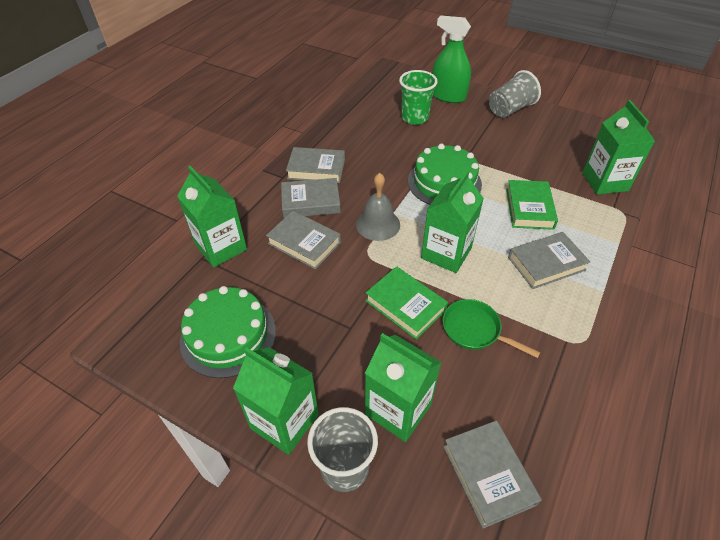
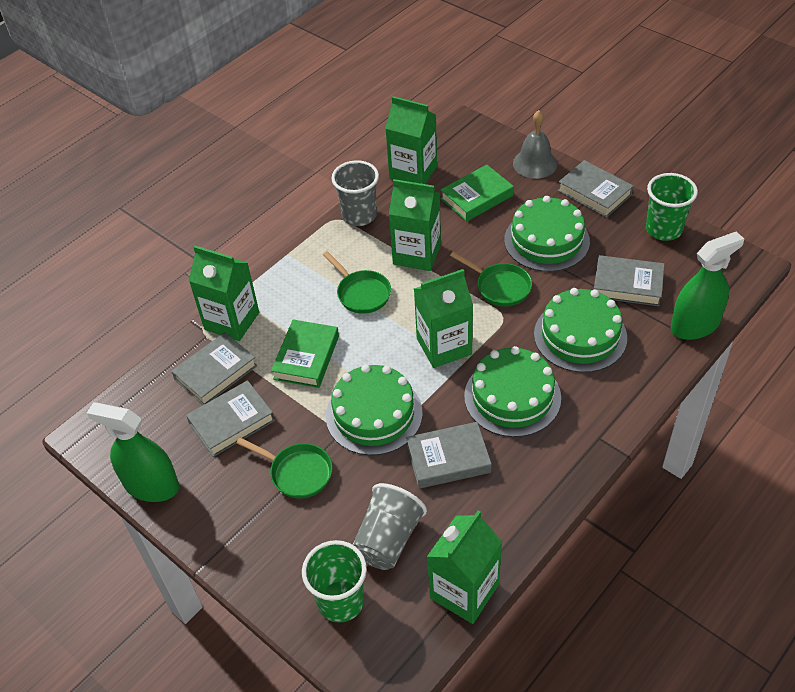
green cake: 2 -> 4
green cup: 1 -> 2
green pan: 1 -> 3
green spray bottle: 1 -> 2

